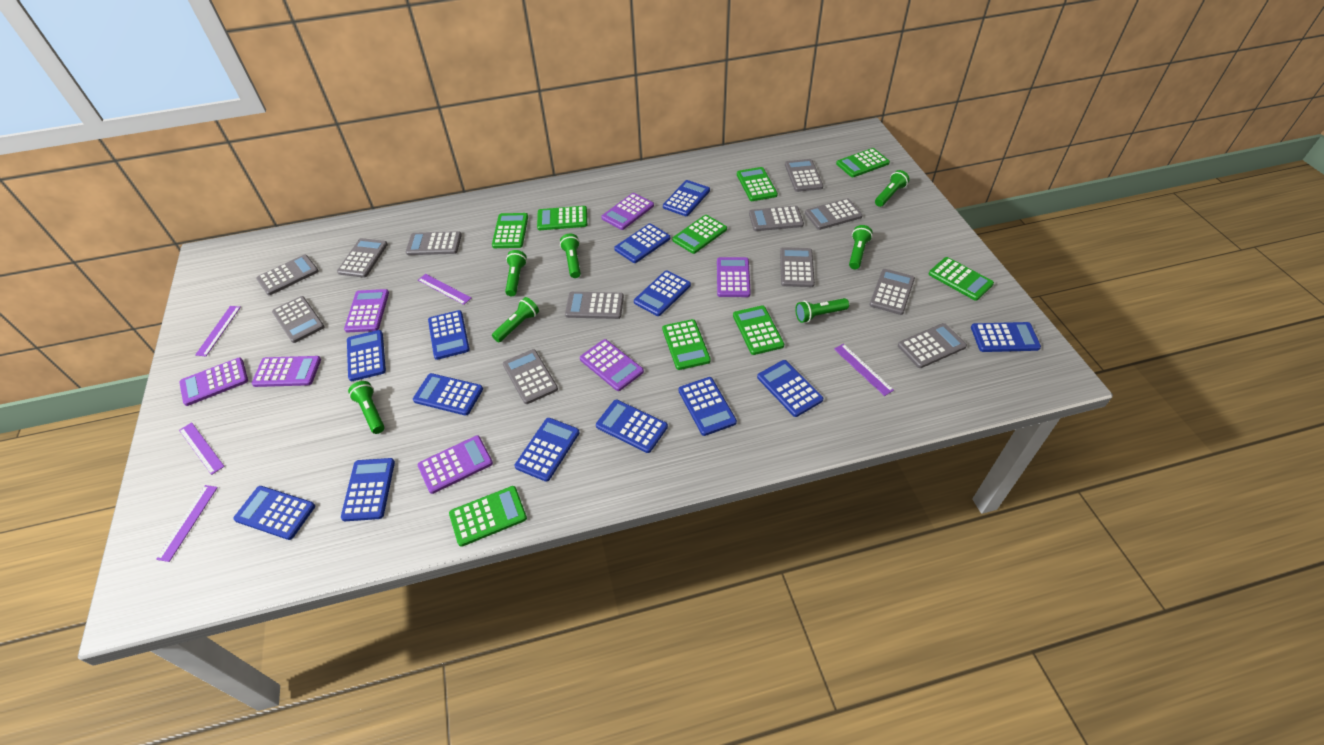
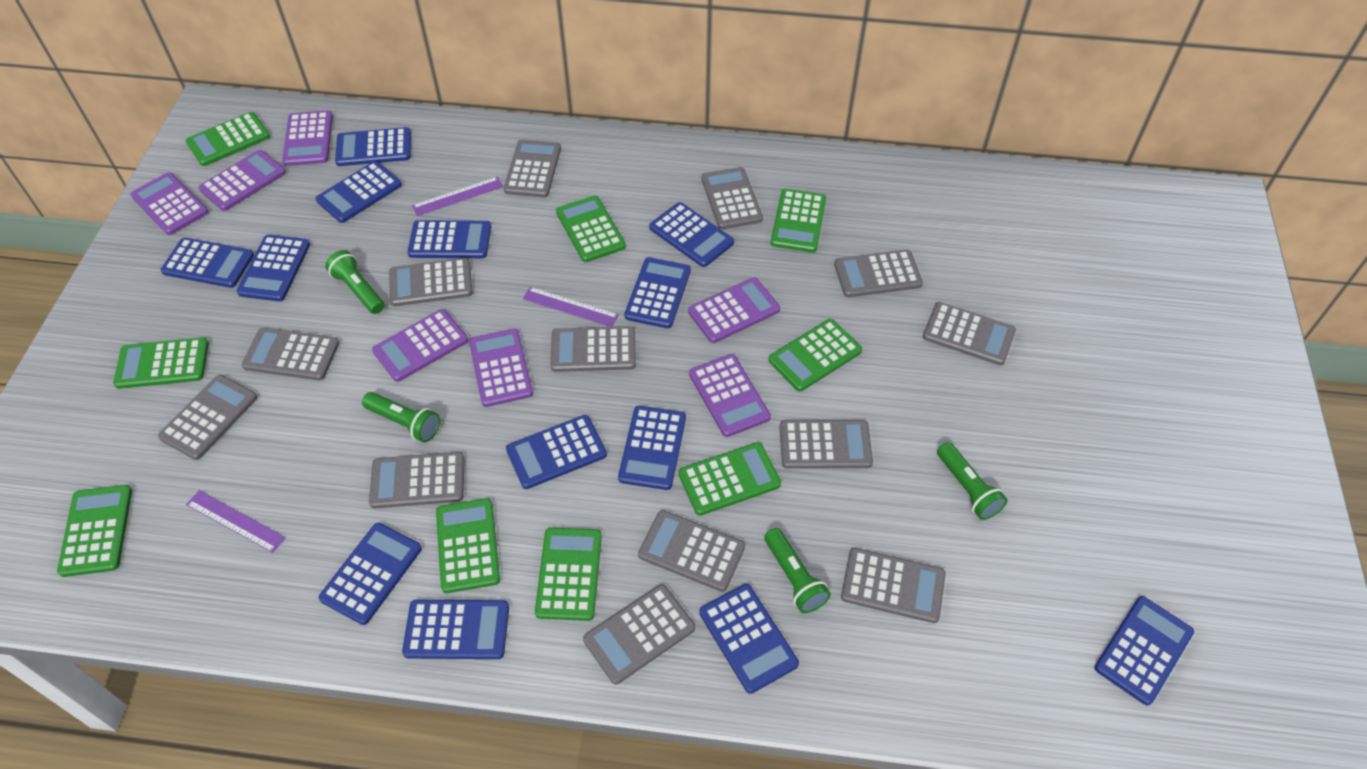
green flashlight: 7 -> 4
grey calculator: 12 -> 13
purple ruler: 5 -> 3

